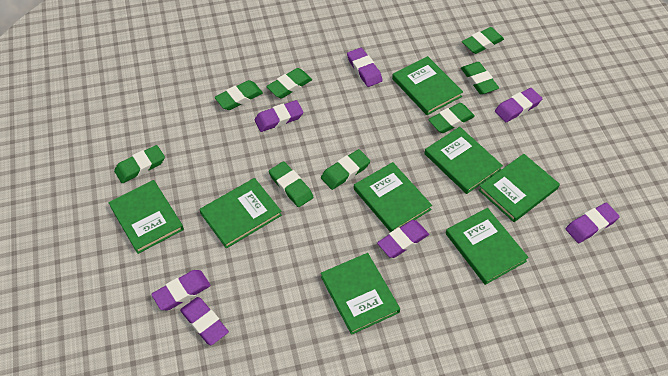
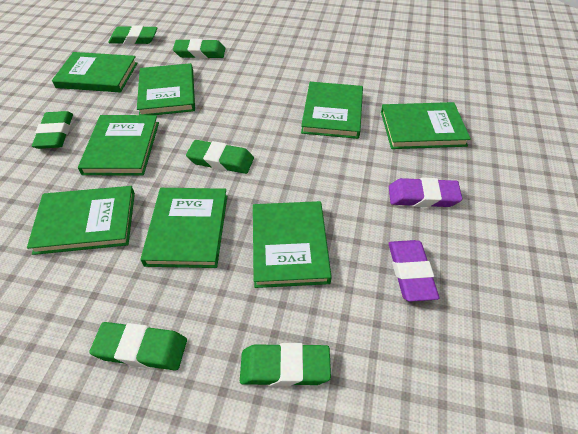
green eraser: 8 -> 6
purple eraser: 7 -> 2

